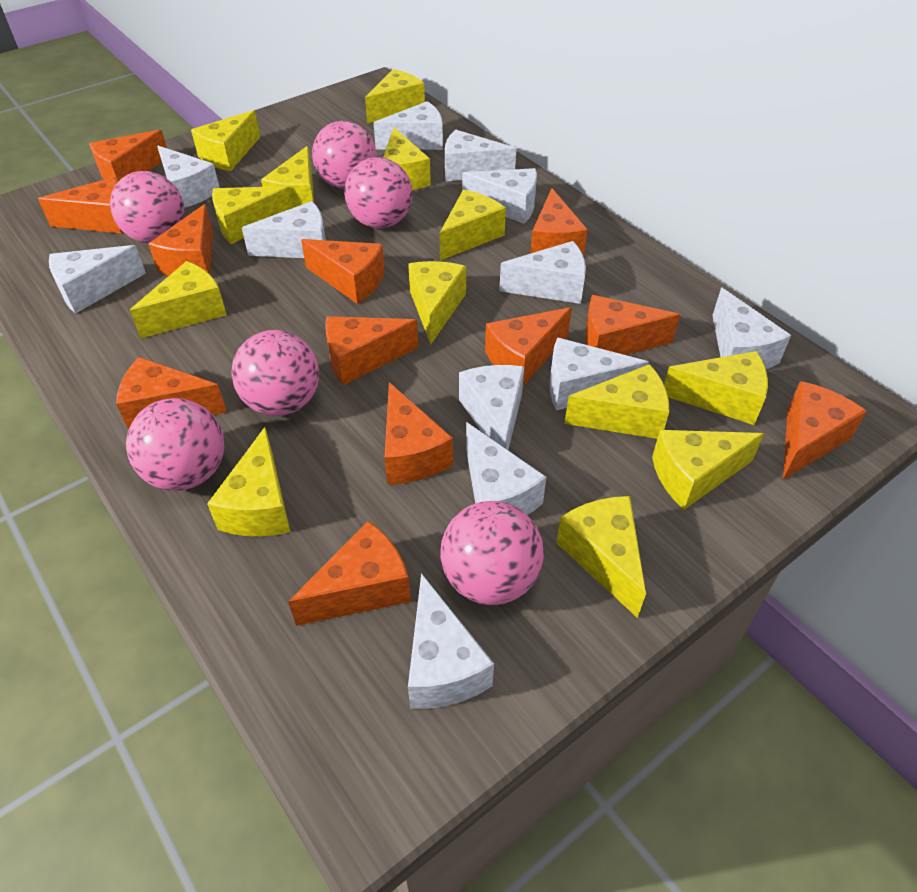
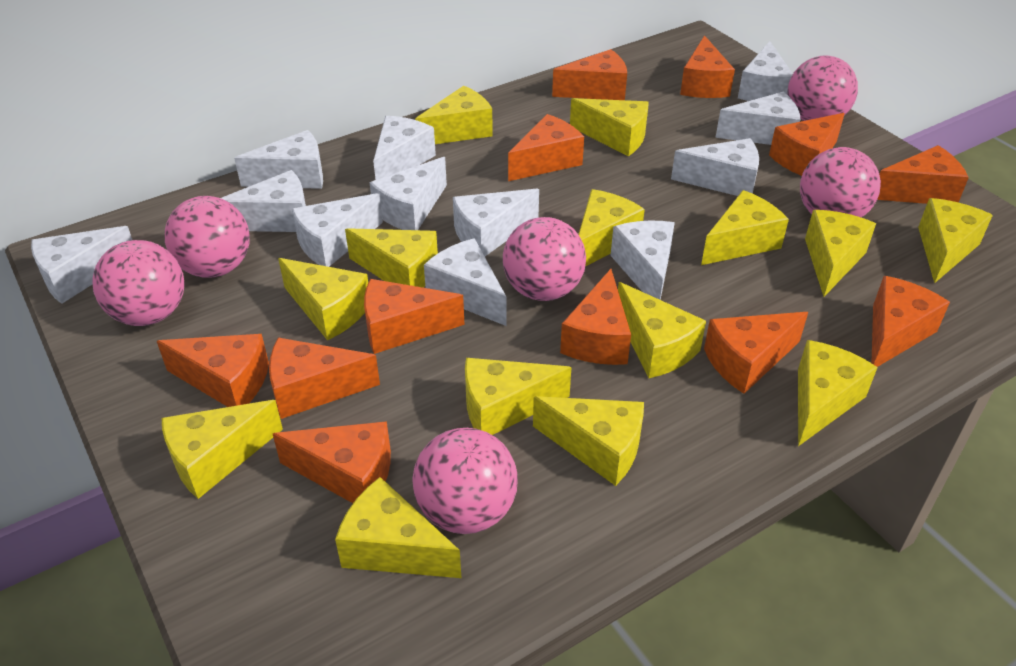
yellow cheese: 13 -> 14

